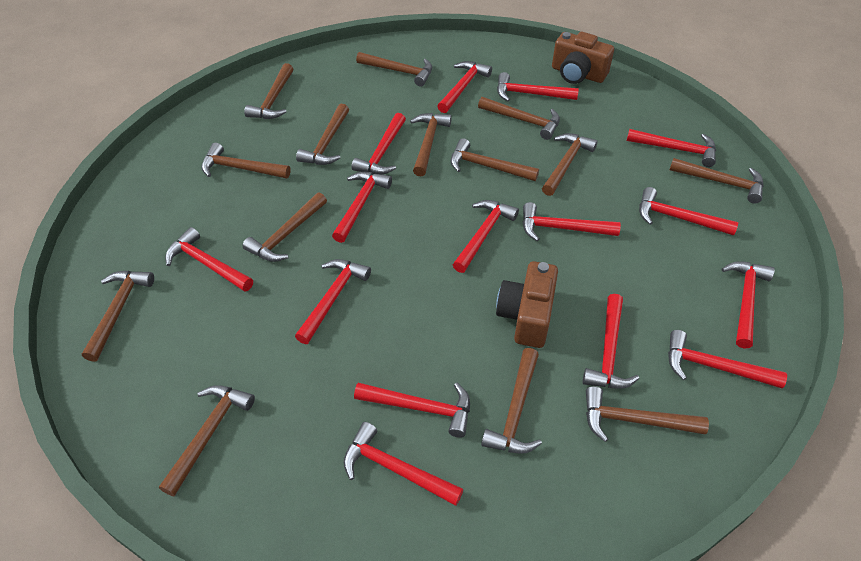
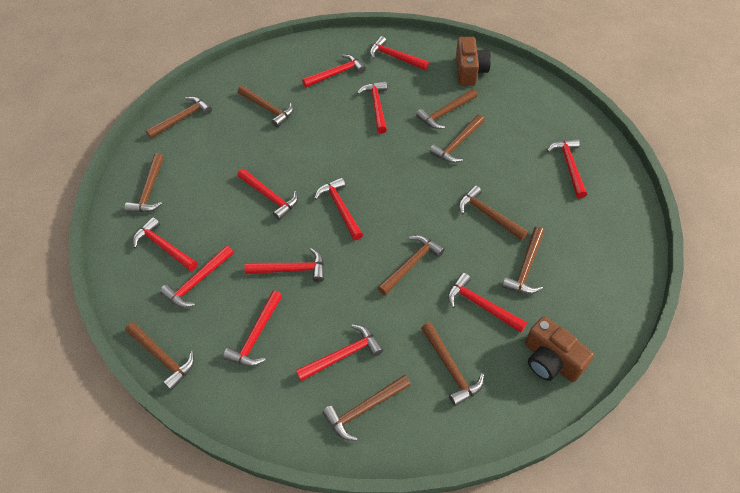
brown hammer: 14 -> 11
red hammer: 15 -> 12

